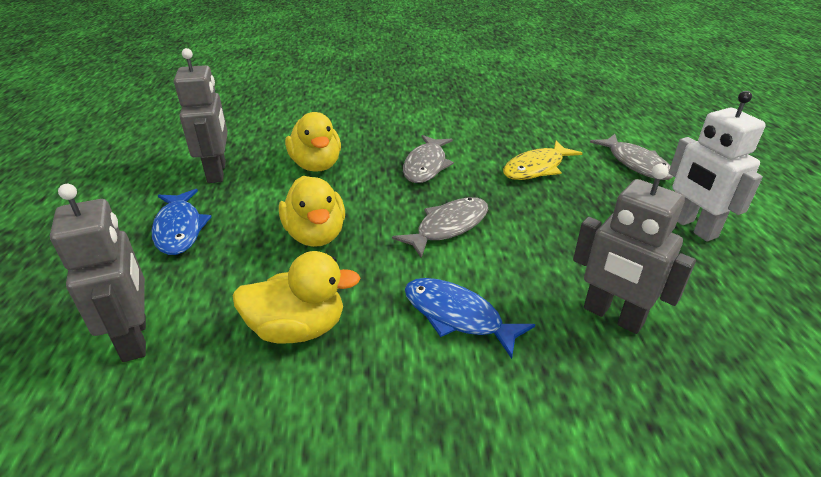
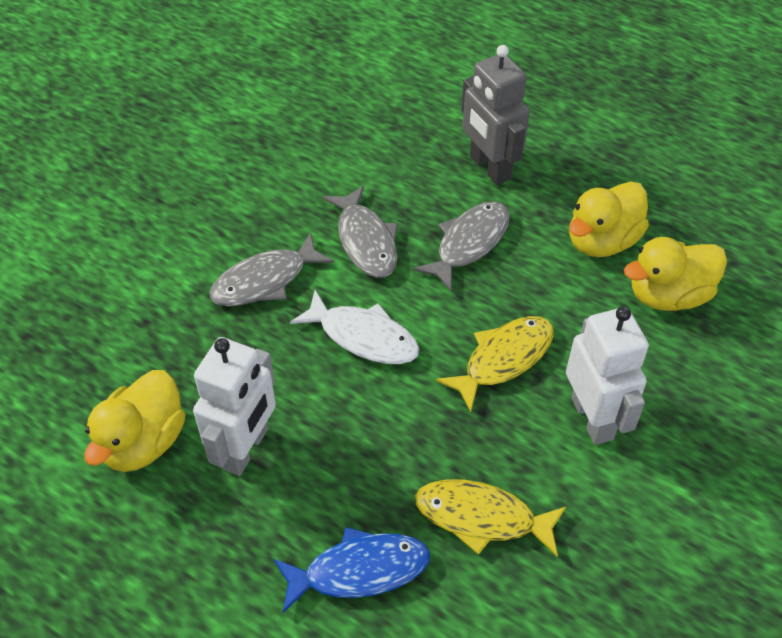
blue fish: 2 -> 1
grey robot: 3 -> 1
white fish: 0 -> 1
white robot: 1 -> 2
yellow fish: 1 -> 2

